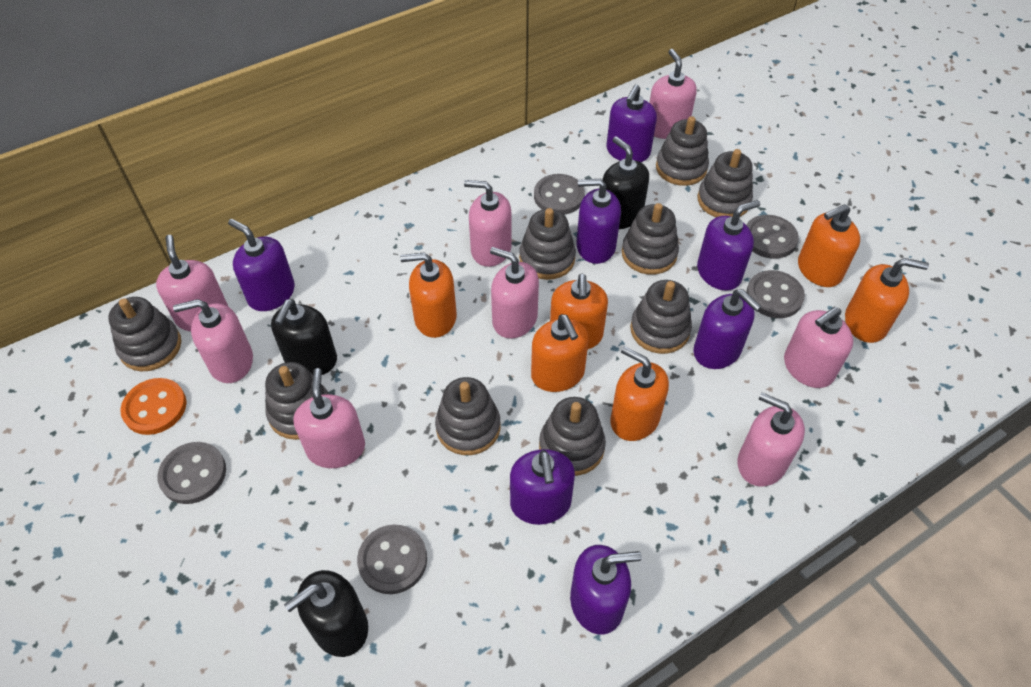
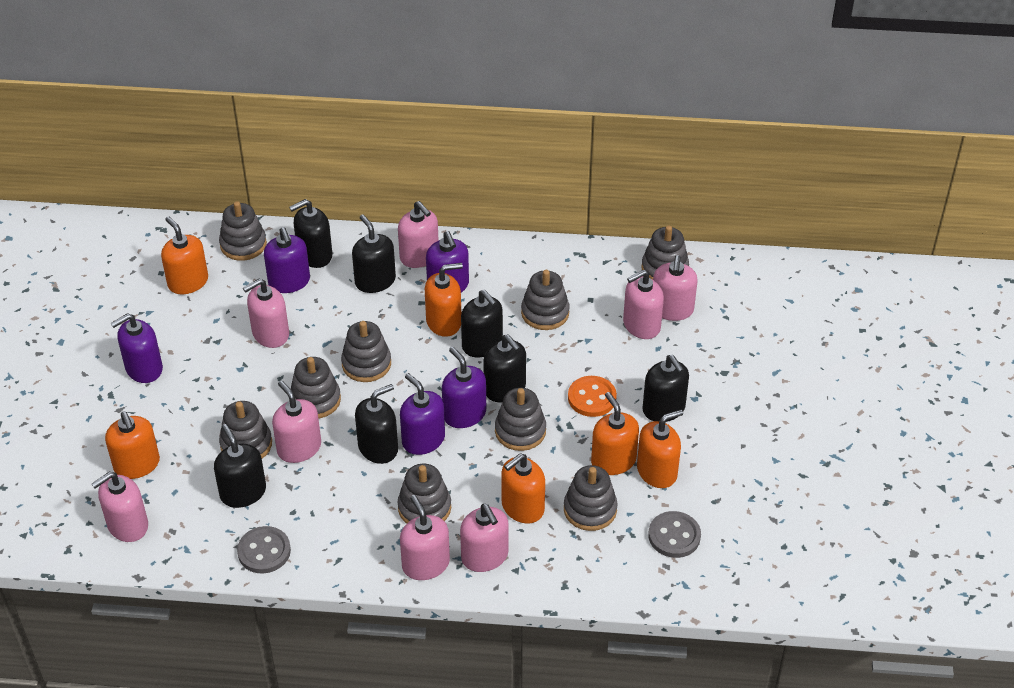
black soap dispenser: 3 -> 7
grey button: 5 -> 2
purple soap dispenser: 7 -> 5

